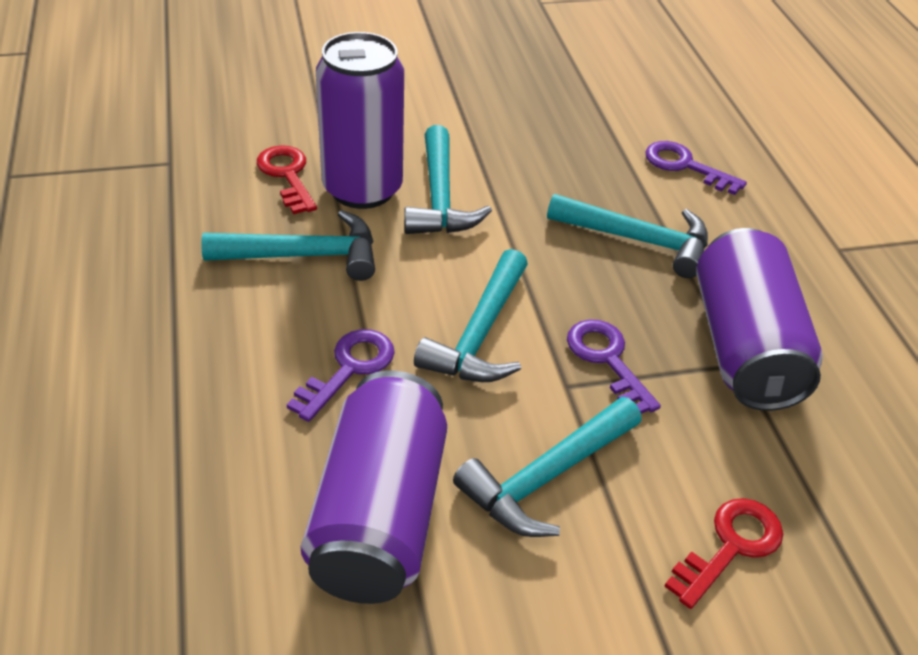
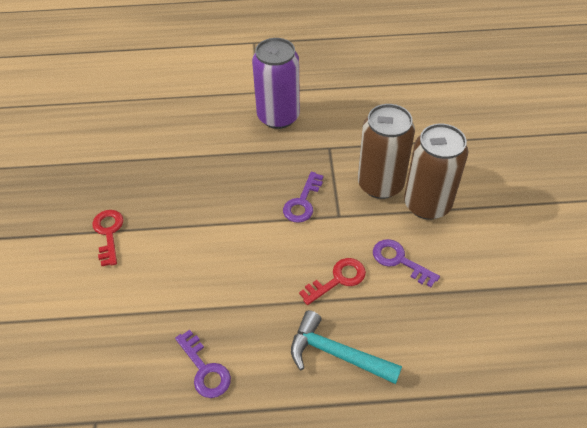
brown can: 0 -> 2
purple can: 3 -> 1
turquoise hammer: 5 -> 1

